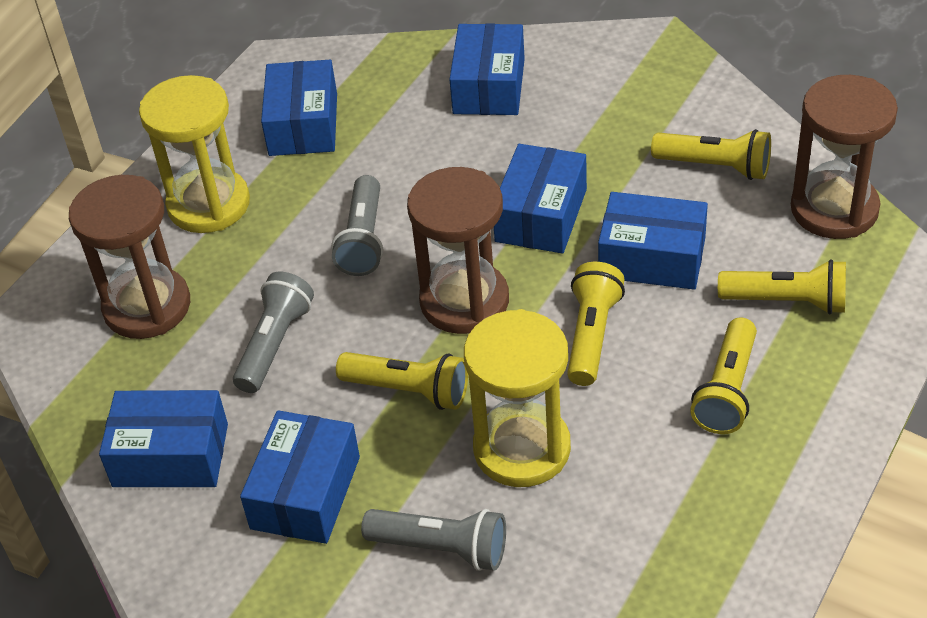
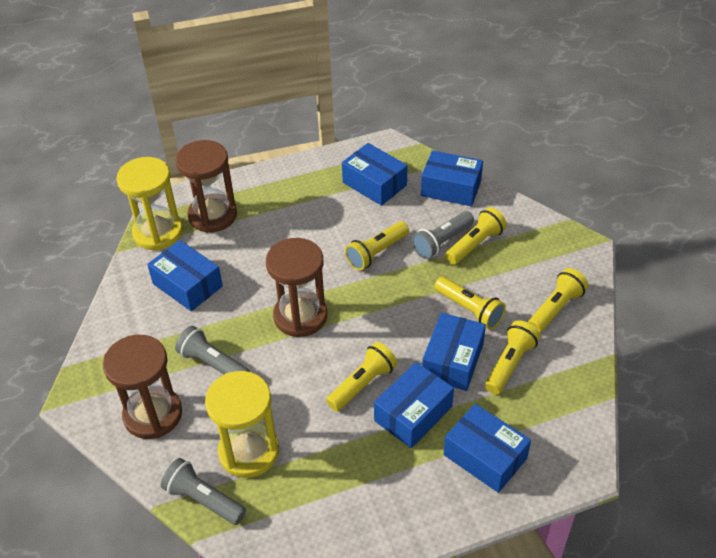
yellow flashlight: 5 -> 6

